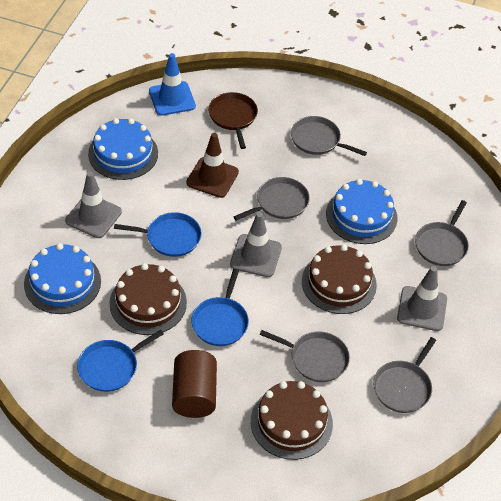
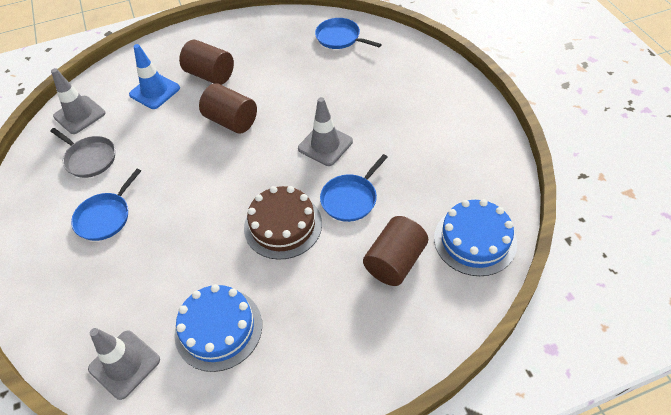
blue cake: 3 -> 2
brown cake: 3 -> 1
brown cylinder: 1 -> 3
brown pan: 1 -> 0
brown traffic cone: 1 -> 0
grey pan: 5 -> 1

